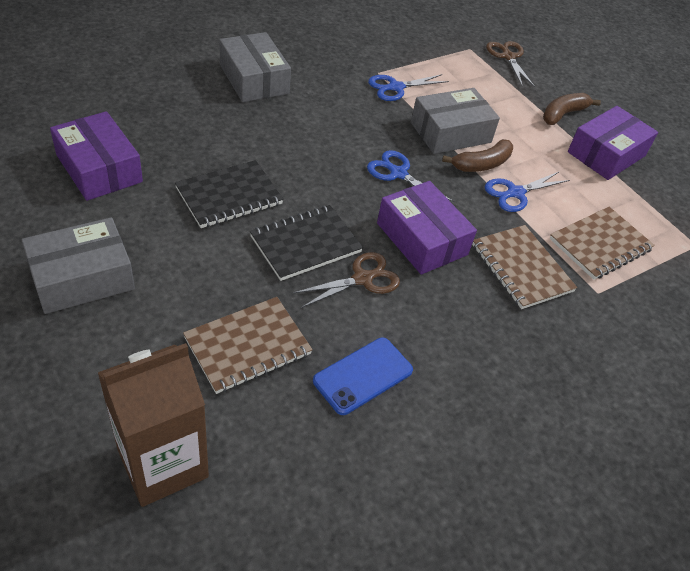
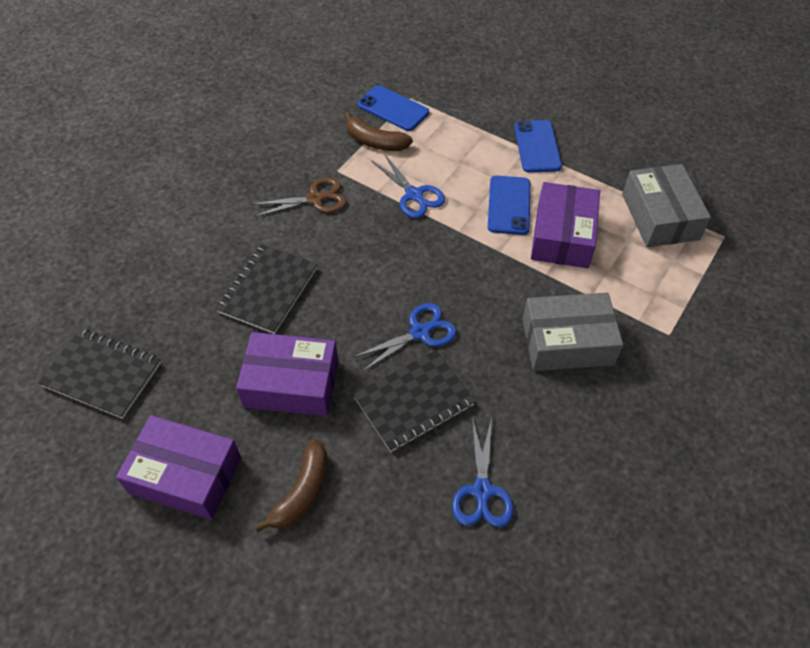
black notebook: 2 -> 3
blue phone: 1 -> 3
brown carton: 1 -> 0
brown notebook: 3 -> 0
brown scissors: 2 -> 1
grey box: 3 -> 2

